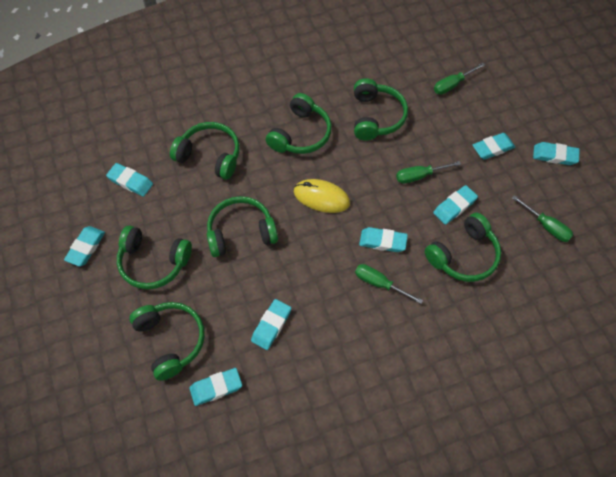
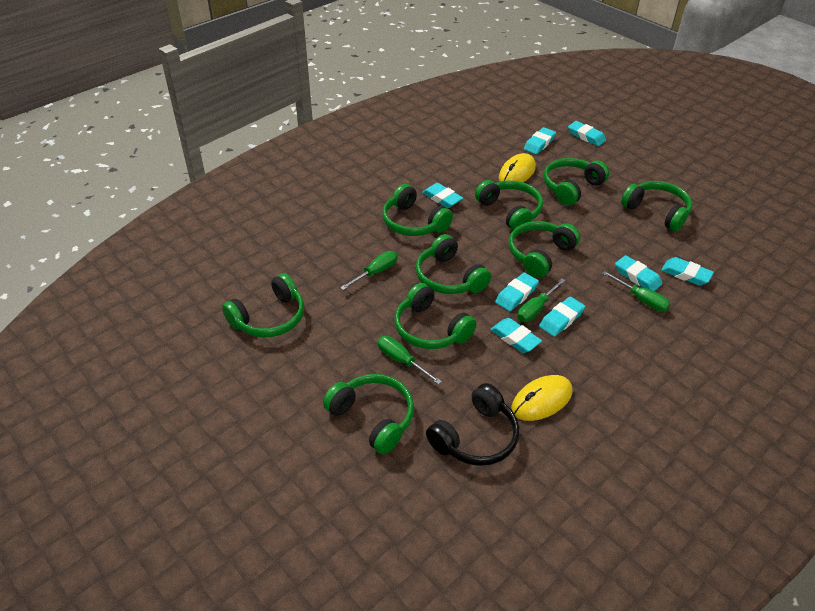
black headphones: 0 -> 1
green headphones: 7 -> 9
yellow mouse: 1 -> 2

